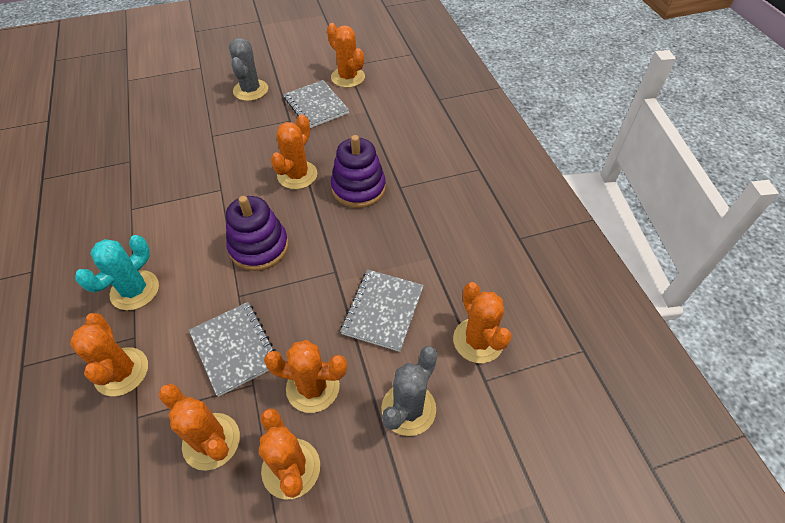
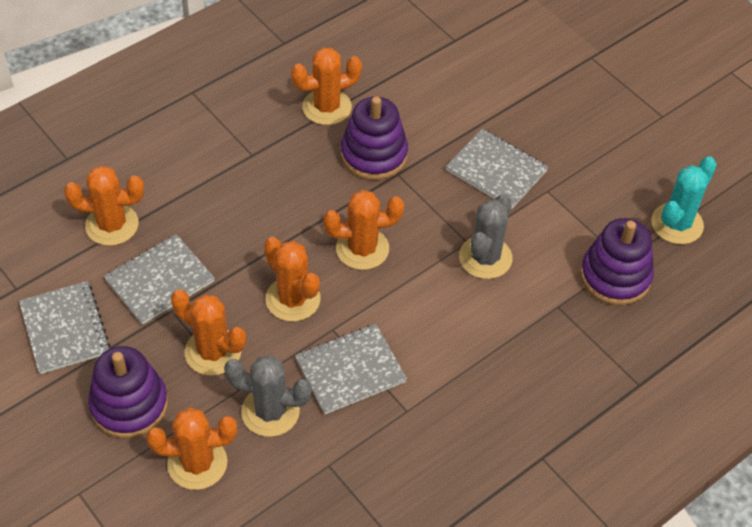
grey notebook: 3 -> 4
orange cactus: 7 -> 6
purple stacking toy: 2 -> 3

